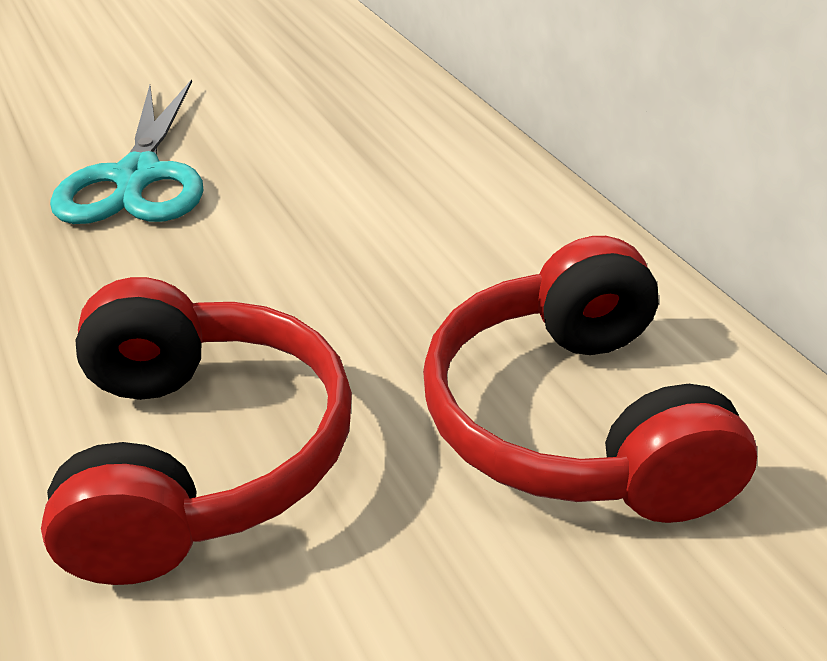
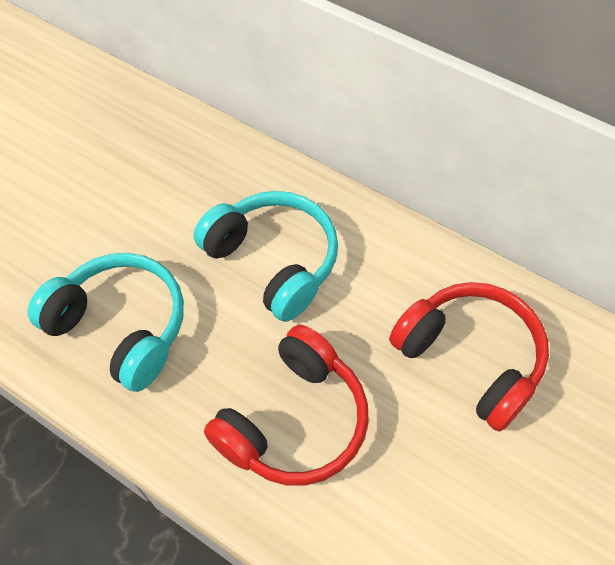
turquoise headphones: 0 -> 2
turquoise scissors: 1 -> 0

